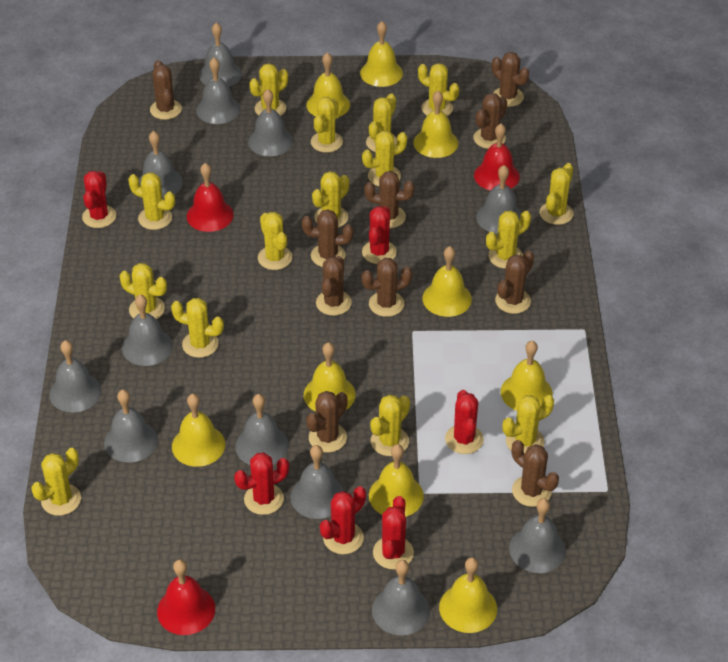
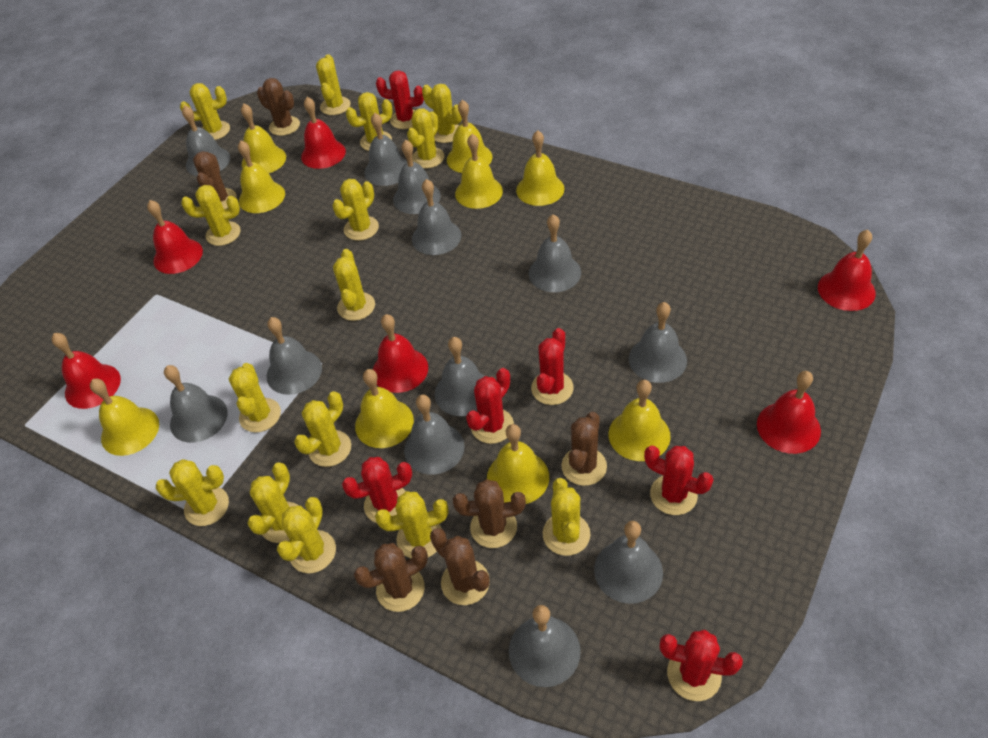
brown cactus: 10 -> 6
red bell: 3 -> 6

